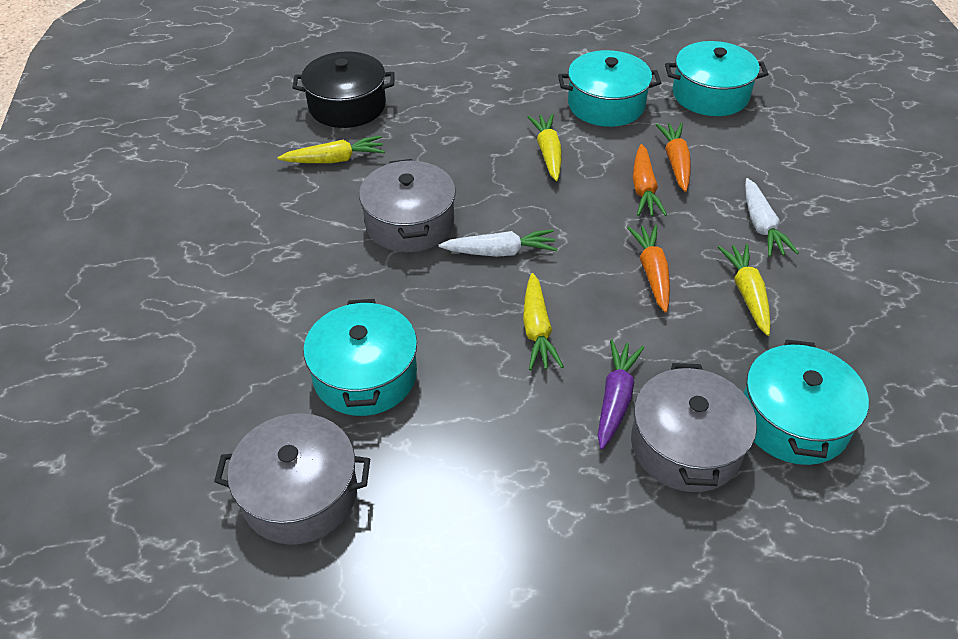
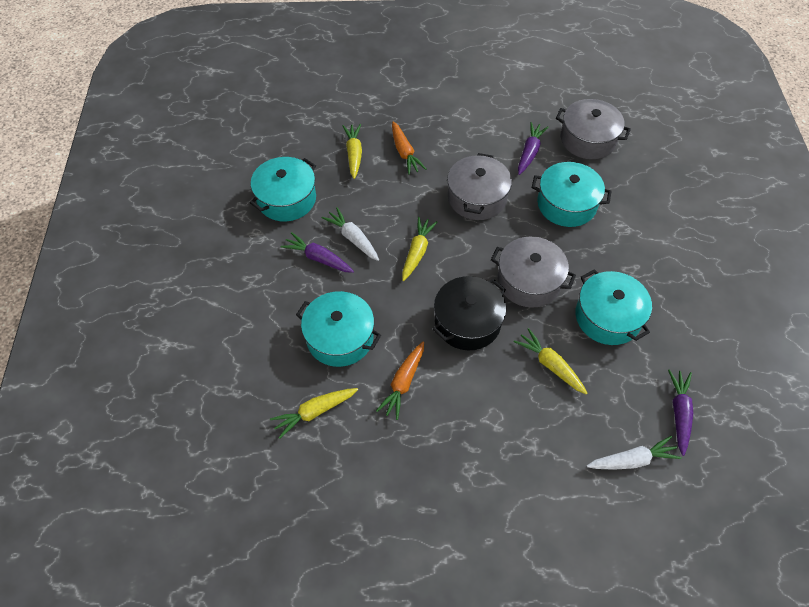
orange carrot: 3 -> 2
purple carrot: 1 -> 3

